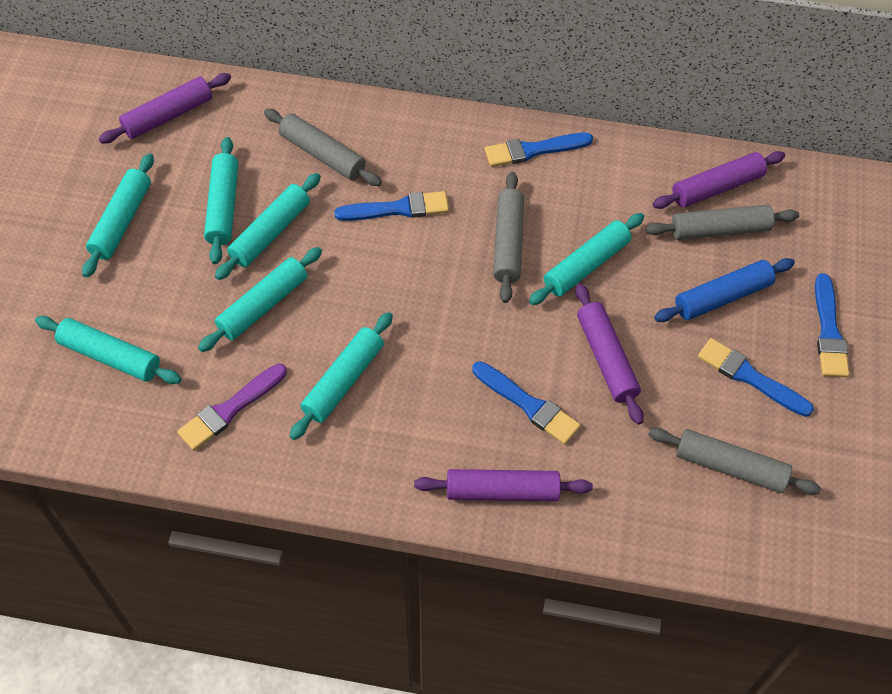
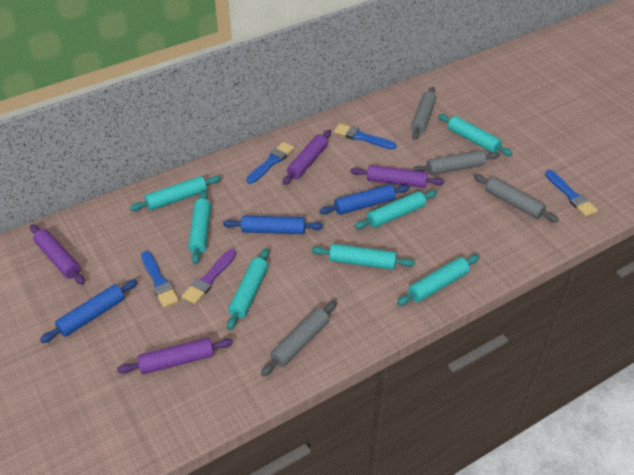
blue brush: 5 -> 4
blue rolling pin: 1 -> 3

